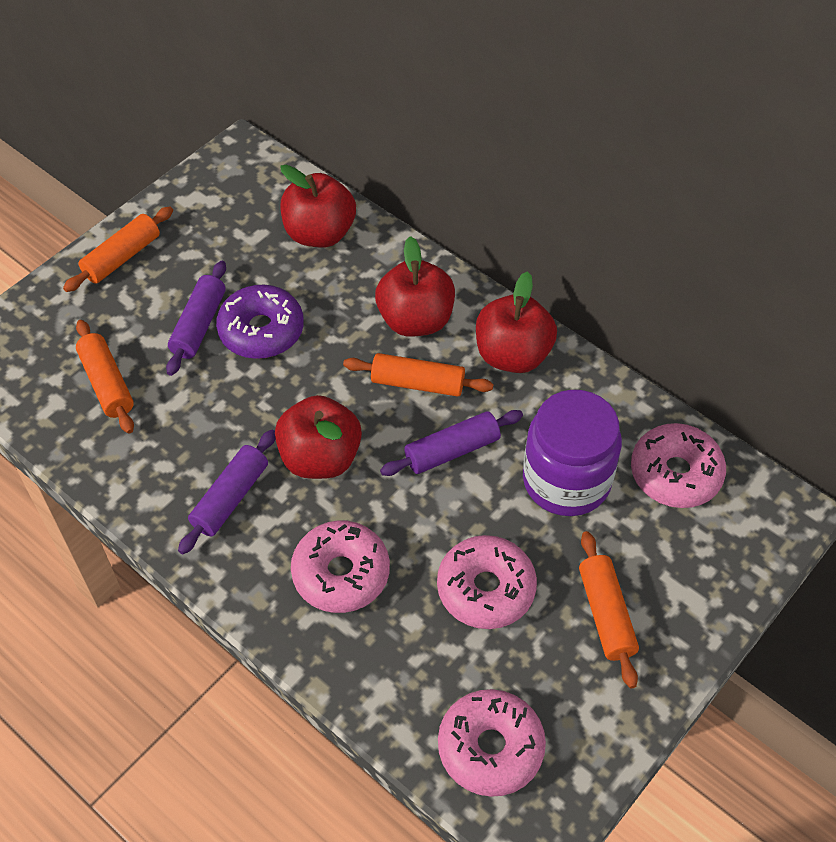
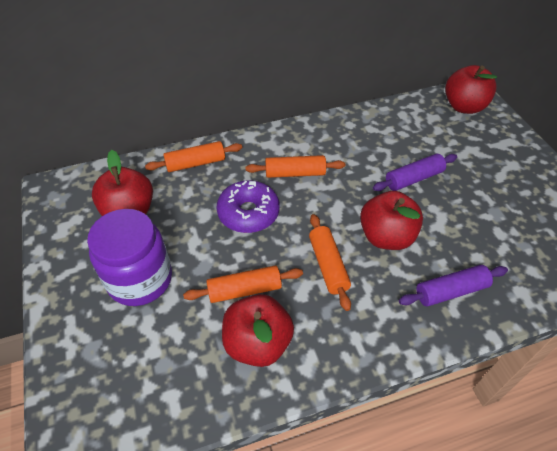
pink donut: 4 -> 0
purple rolling pin: 3 -> 2

